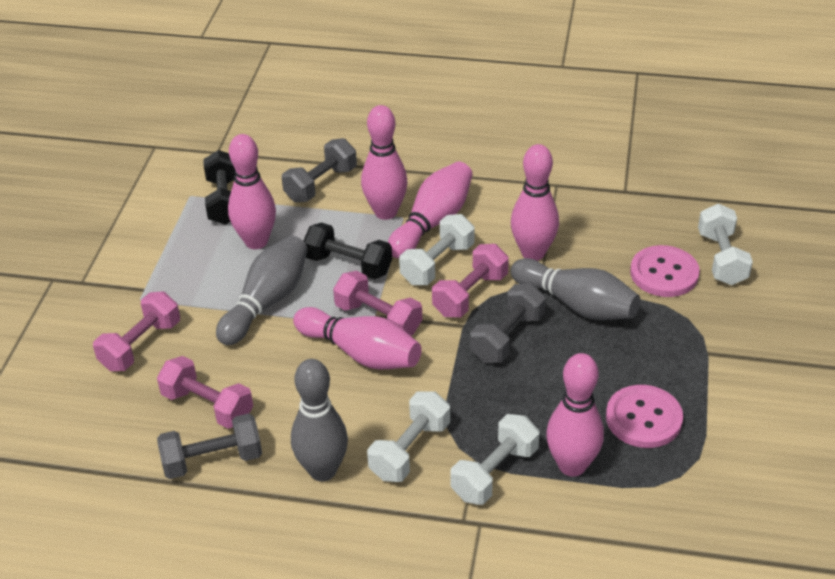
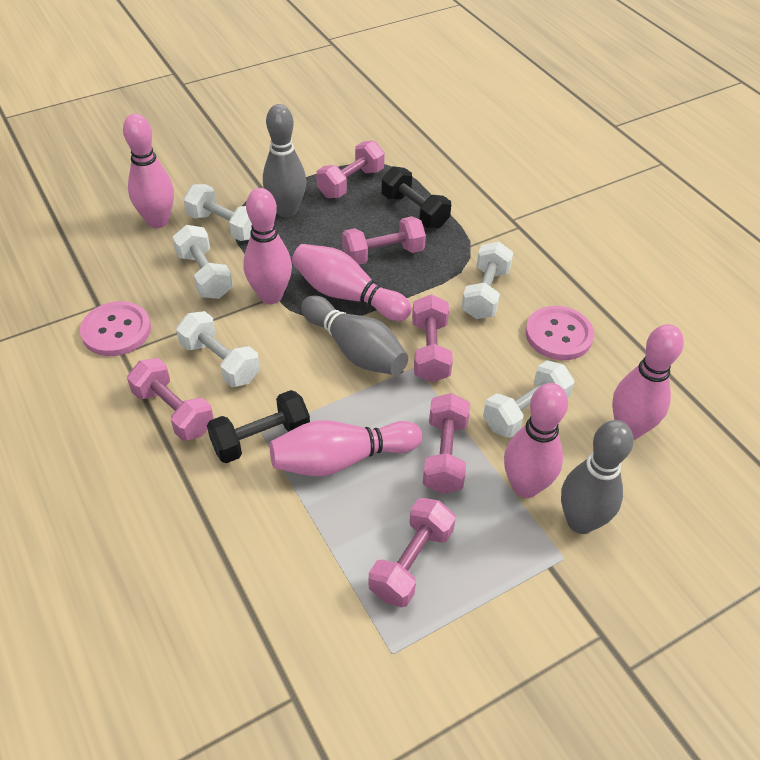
grey dumbbell: 3 -> 0
pink dumbbell: 4 -> 6
white dumbbell: 4 -> 5

